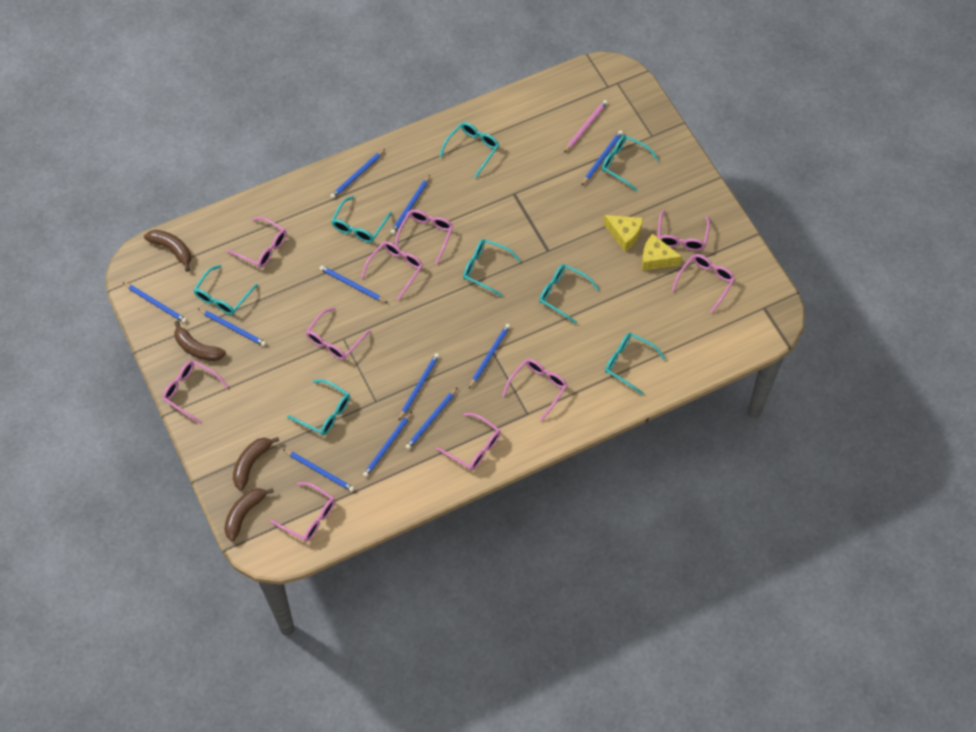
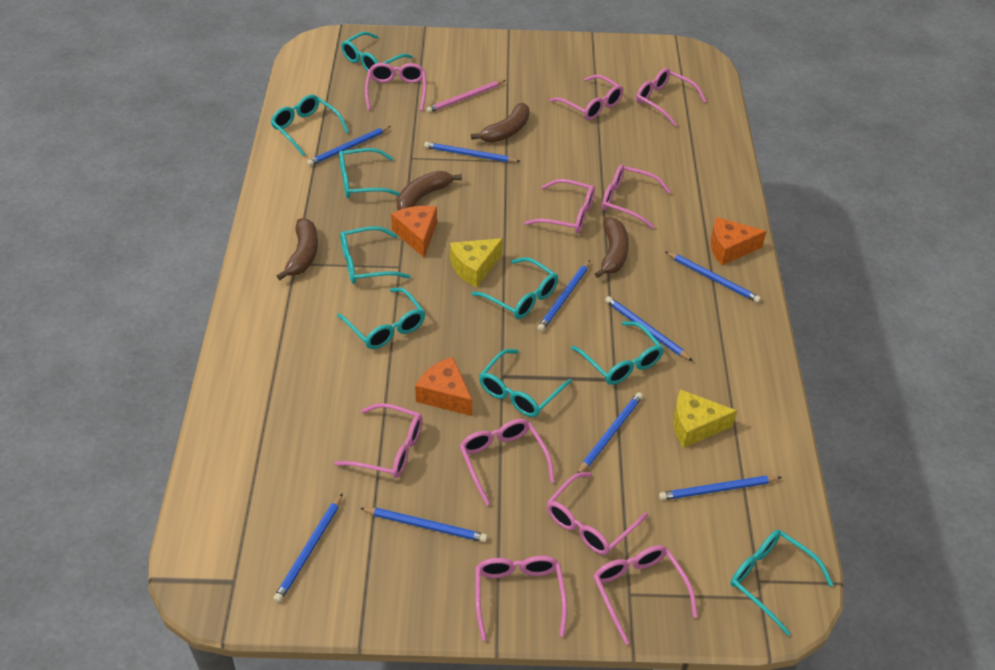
blue pencil: 11 -> 9
orange cheese: 0 -> 3
turquoise glasses: 8 -> 9

